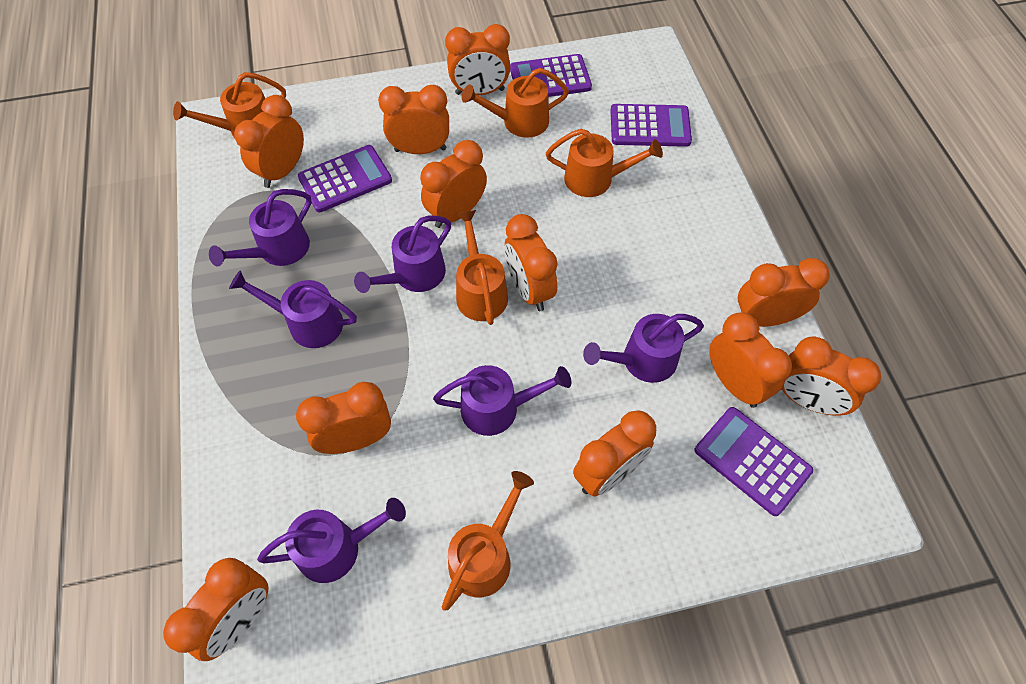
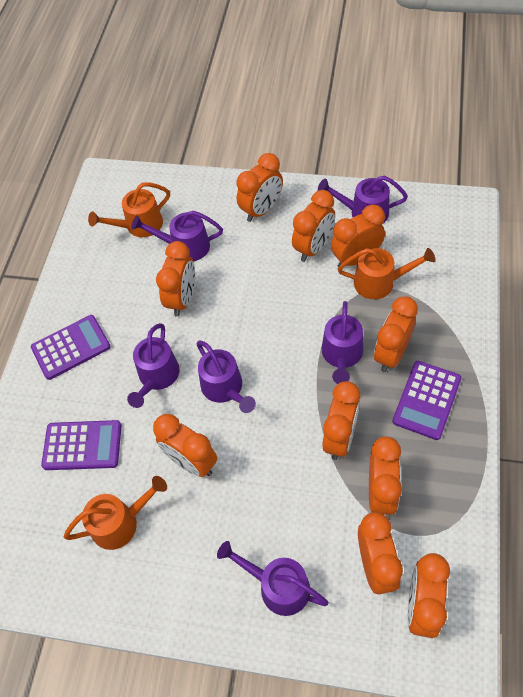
orange clock: 11 -> 10
orange watering can: 5 -> 3
purple calculator: 4 -> 3

